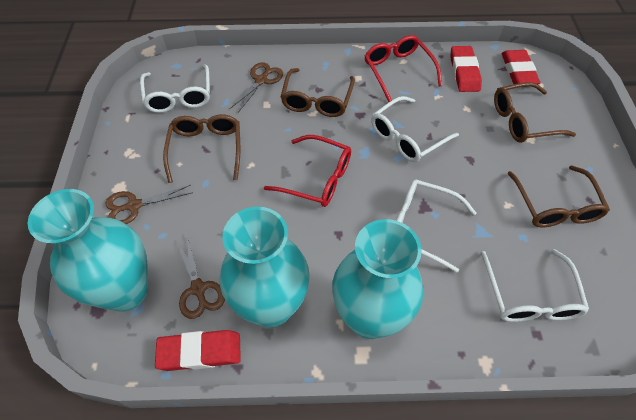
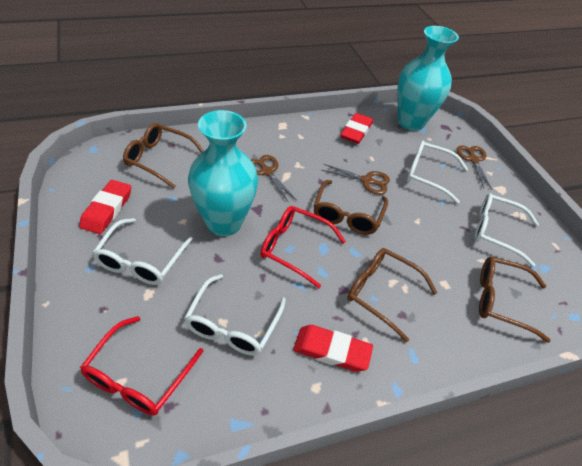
turquoise vase: 3 -> 2

